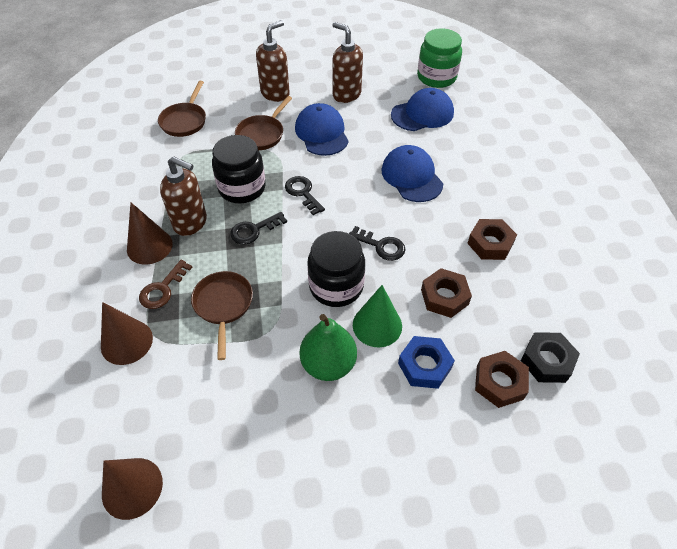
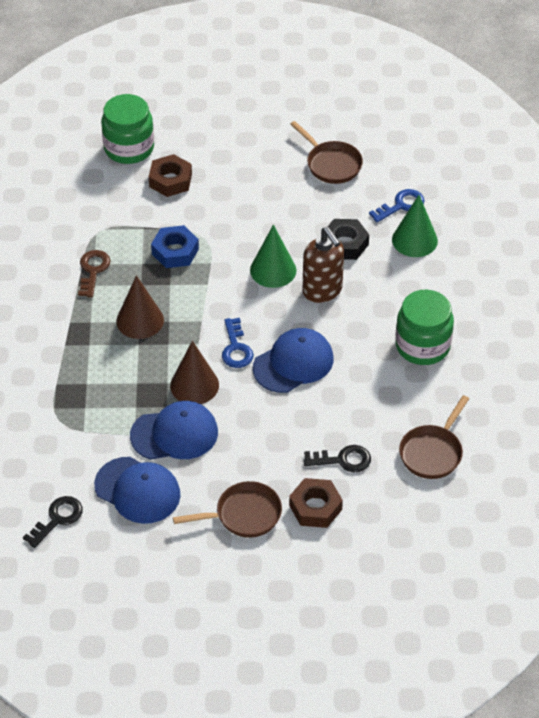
black jar: 2 -> 0
black key: 3 -> 2
blue key: 0 -> 2
brown cone: 3 -> 2
brown nut: 3 -> 2
brown soap dispenser: 3 -> 1
green cone: 1 -> 2
green jar: 1 -> 2
green pear: 1 -> 0

